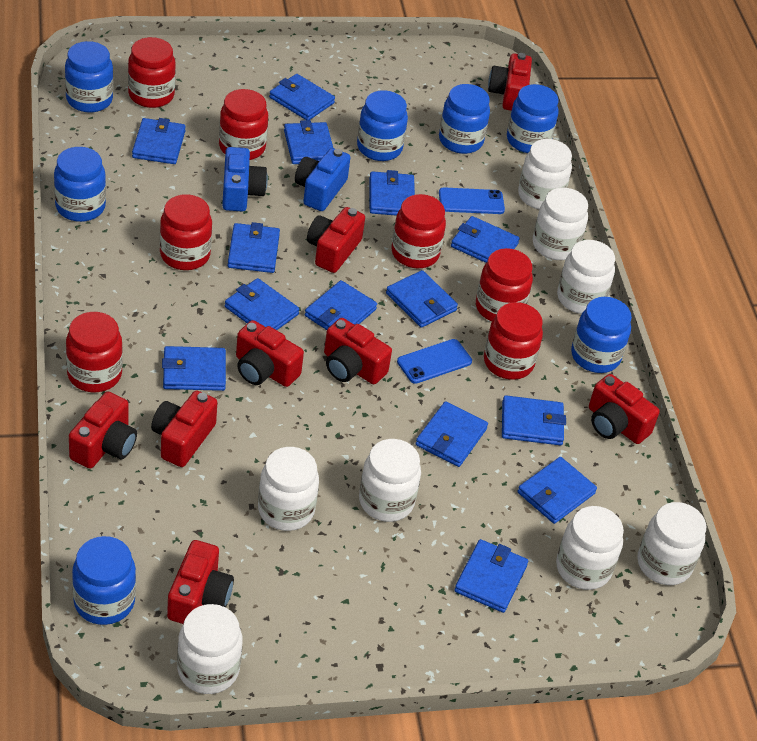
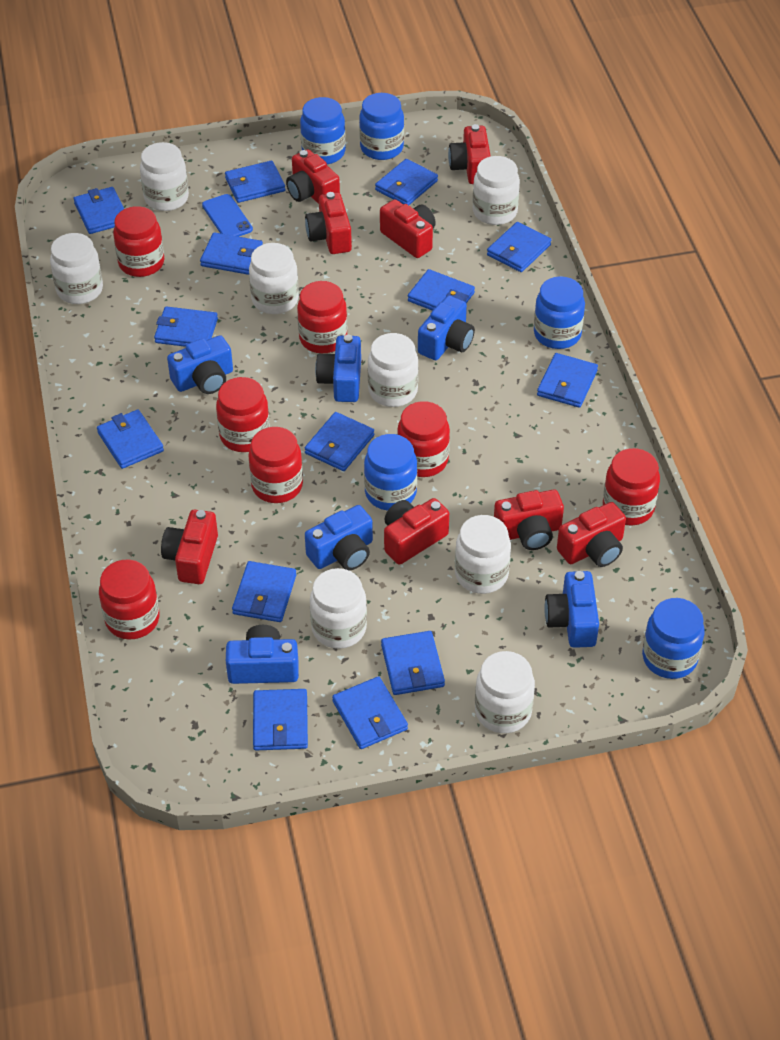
blue camera: 2 -> 6
blue jar: 7 -> 5
blue phone: 2 -> 1

